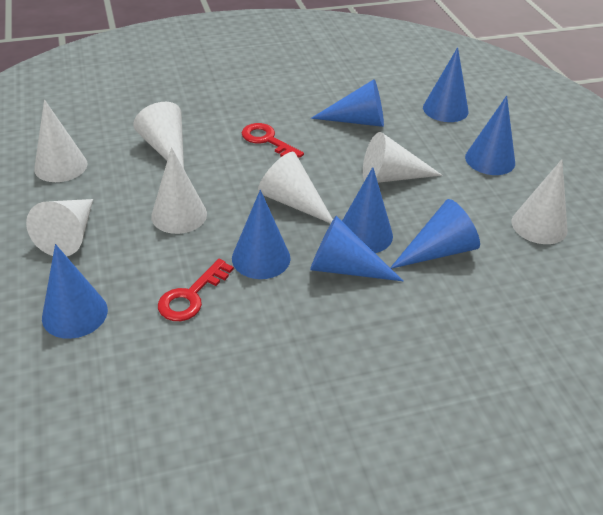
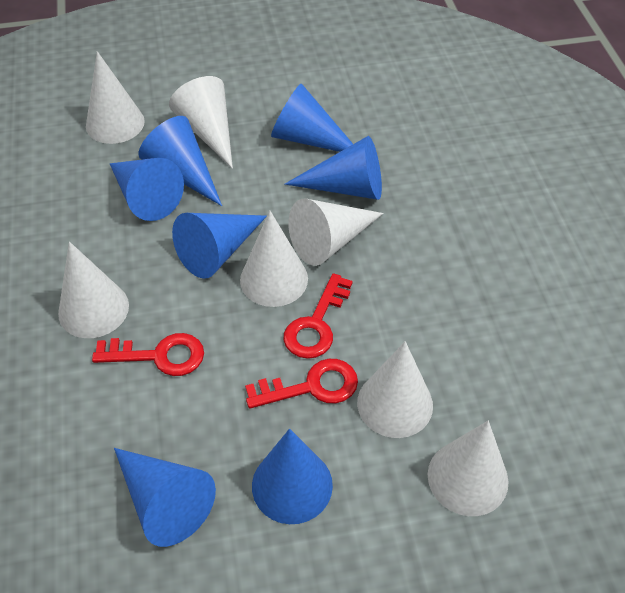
blue cone: 8 -> 7
red key: 2 -> 3

